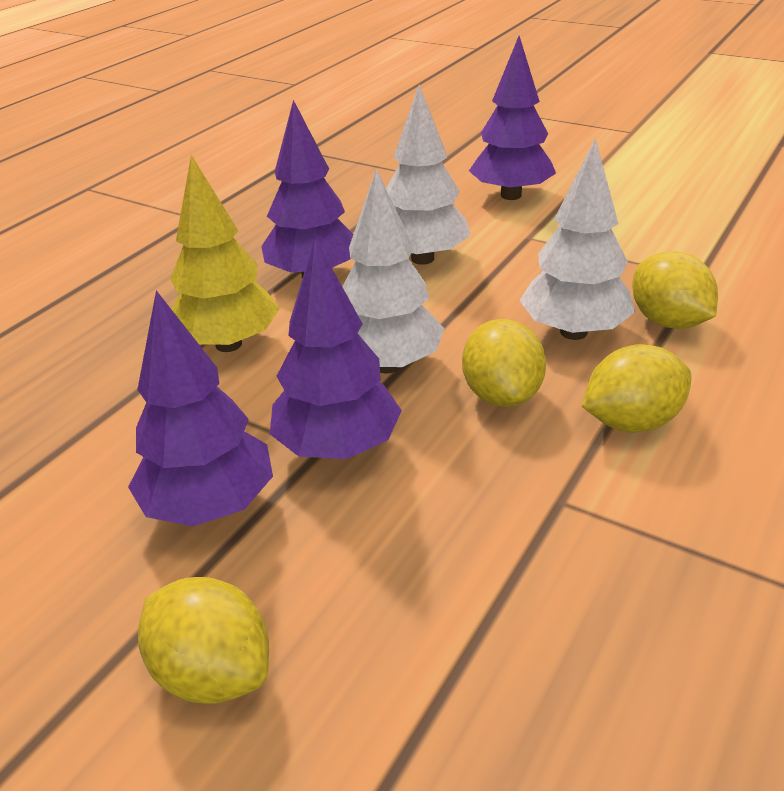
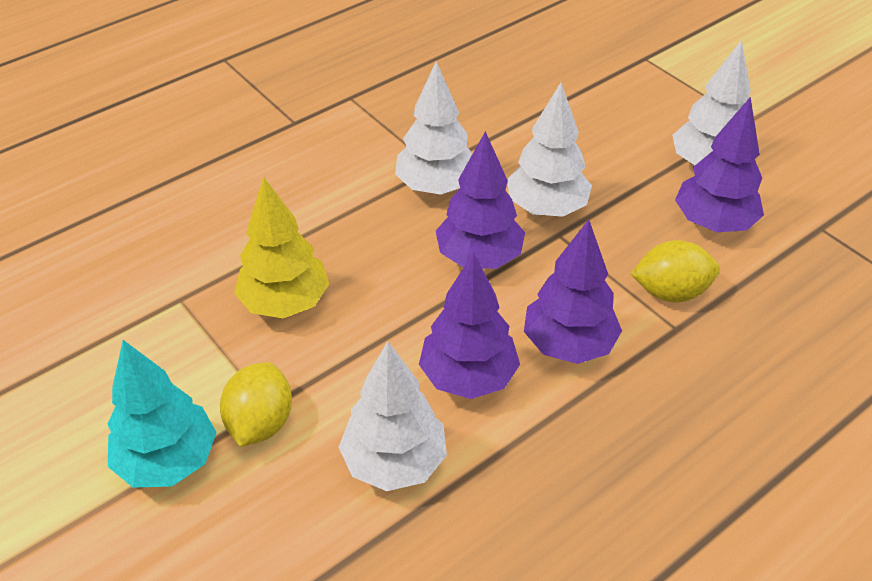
turquoise tree: 0 -> 1
white tree: 3 -> 4
yellow lemon: 4 -> 2

